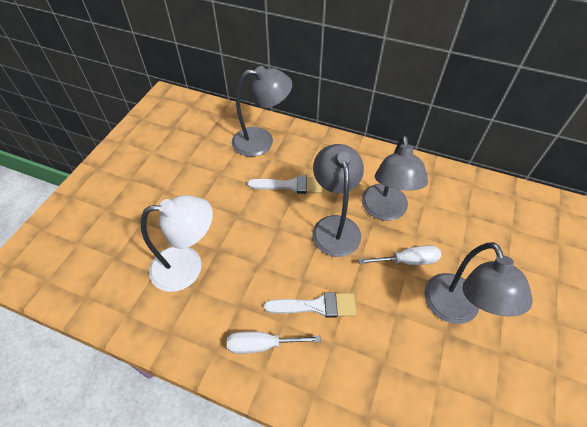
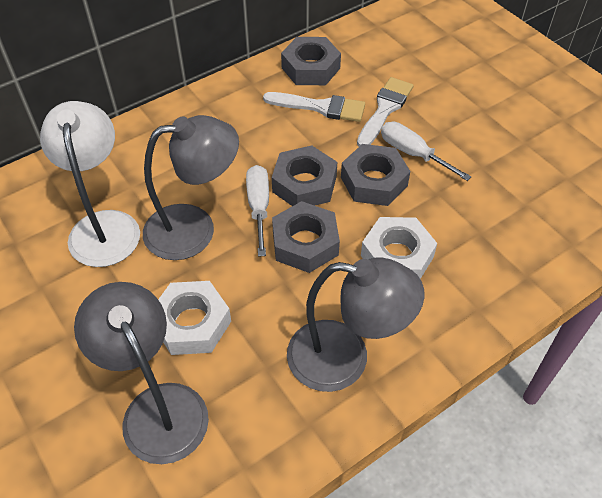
grey lamp: 4 -> 3
grey nut: 0 -> 4
white nut: 0 -> 2

